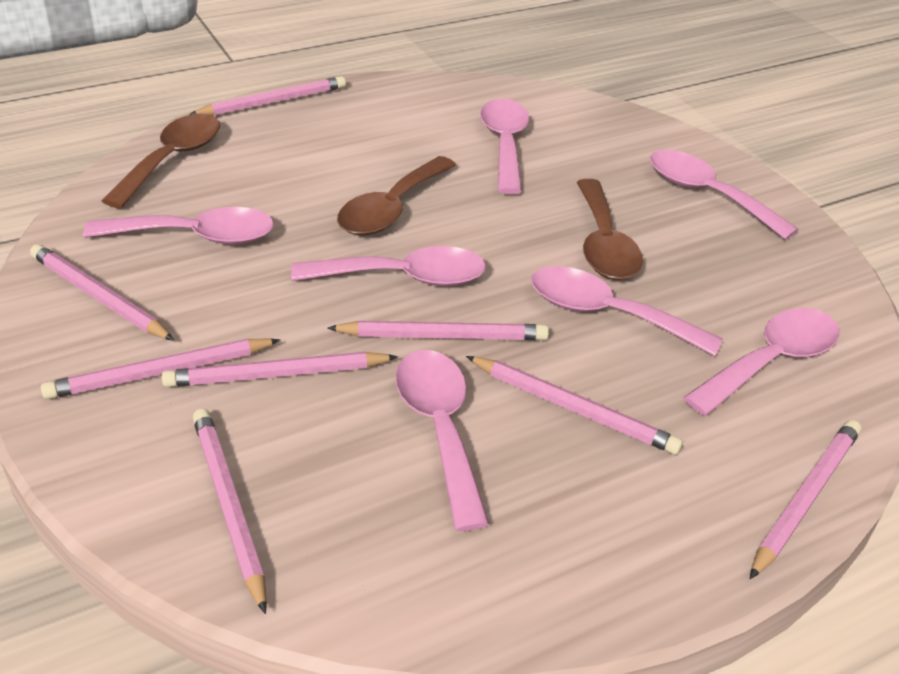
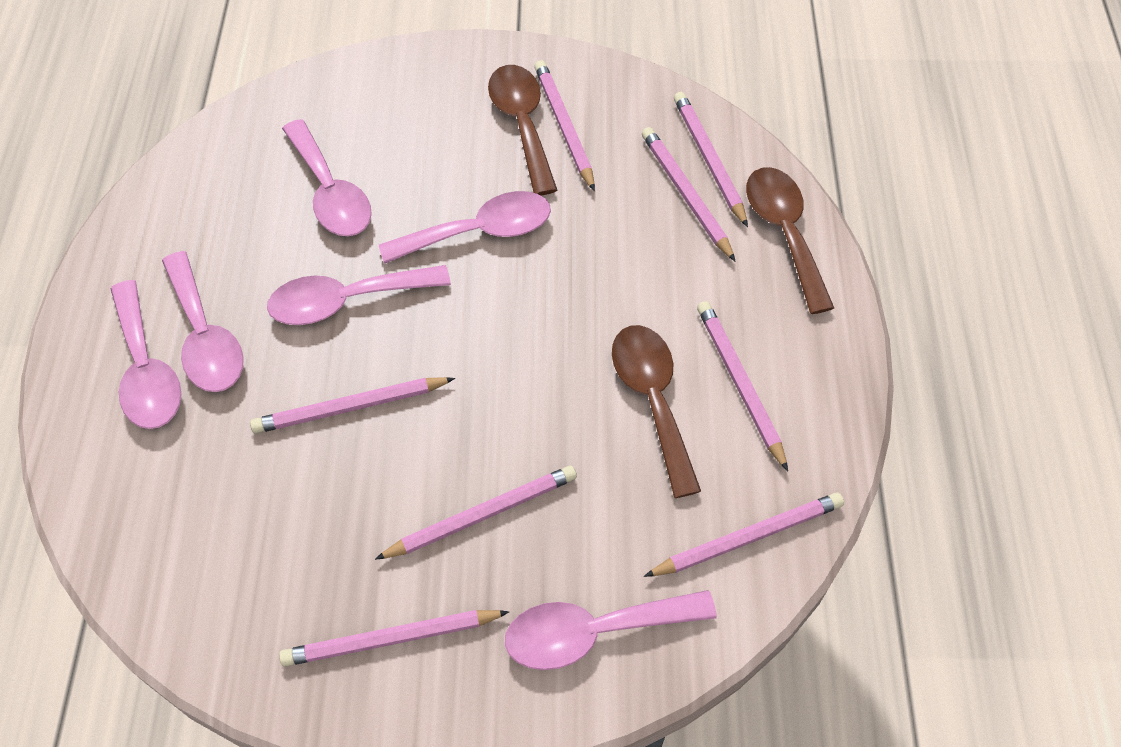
pink spoon: 7 -> 6

